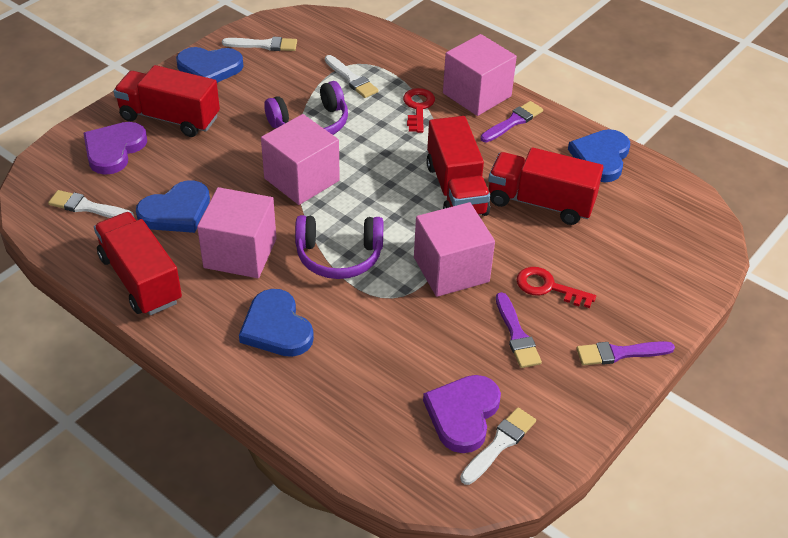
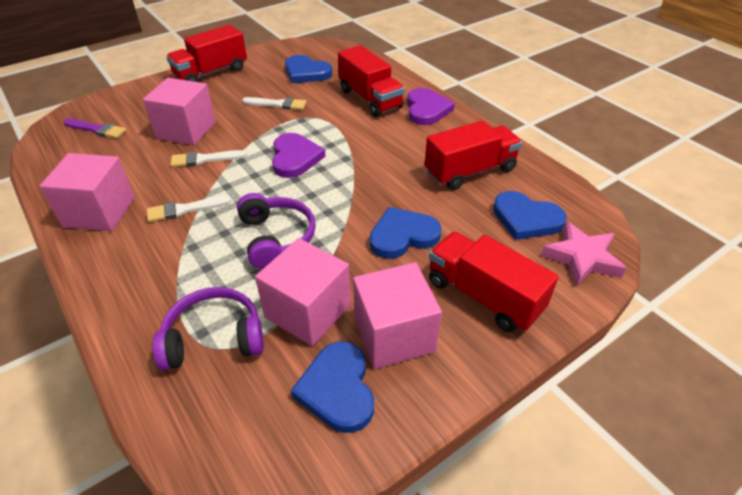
pink star: 0 -> 1
purple brush: 3 -> 1
red key: 2 -> 0
white brush: 4 -> 3

